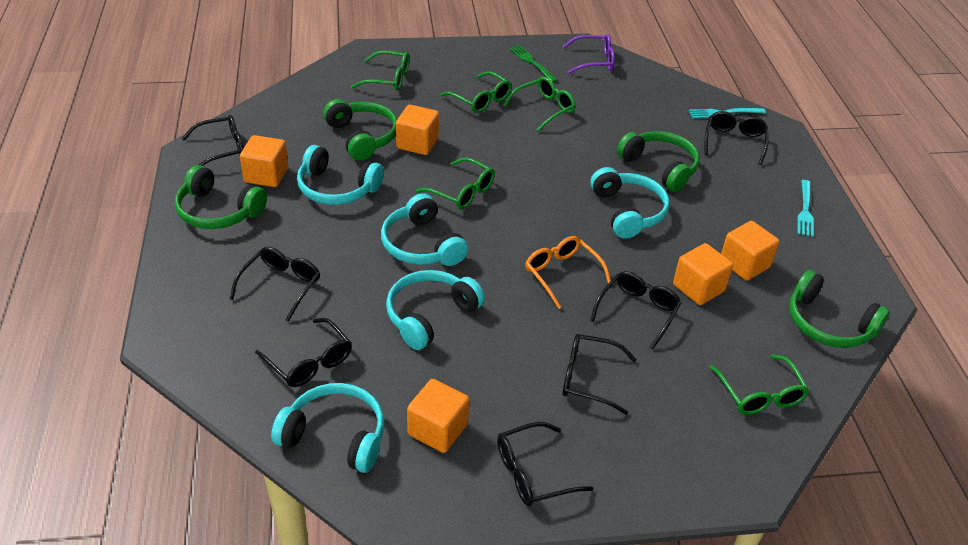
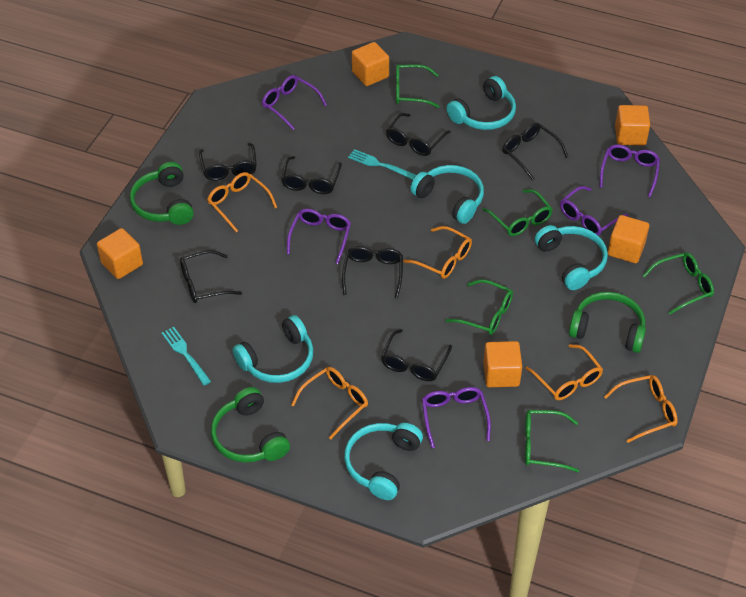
green fork: 1 -> 0
green headphones: 4 -> 3
orange glasses: 1 -> 5
purple glasses: 1 -> 5

